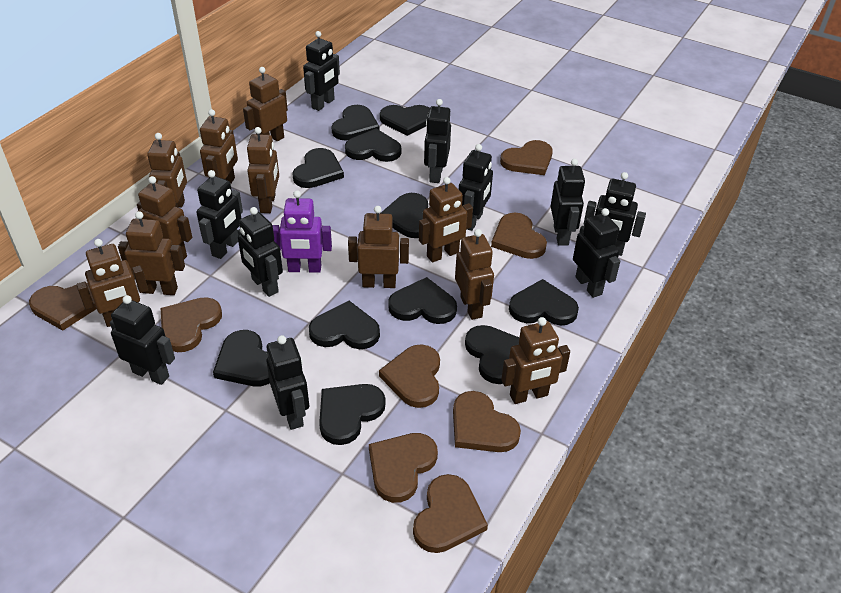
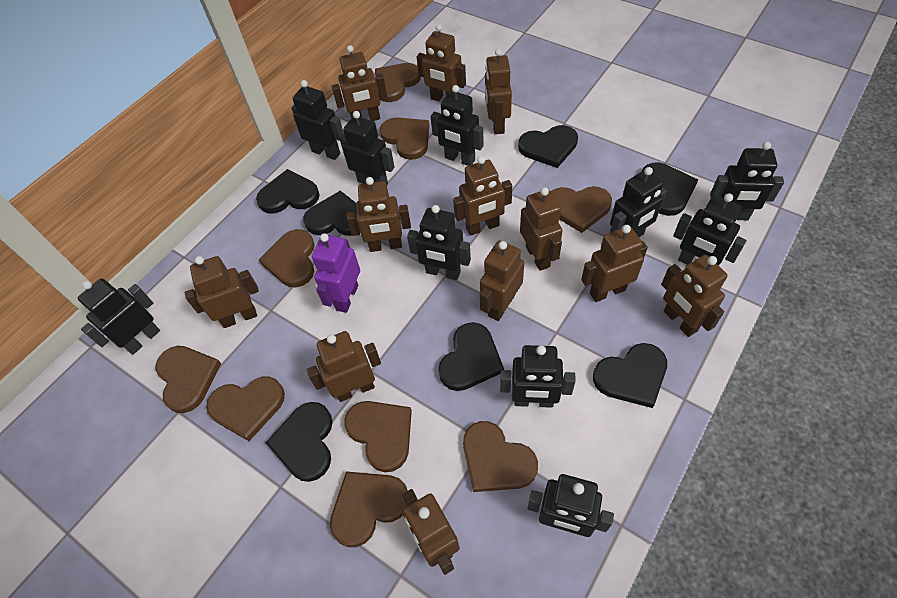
black heart: 11 -> 7
brown heart: 8 -> 9
brown robot: 11 -> 12

